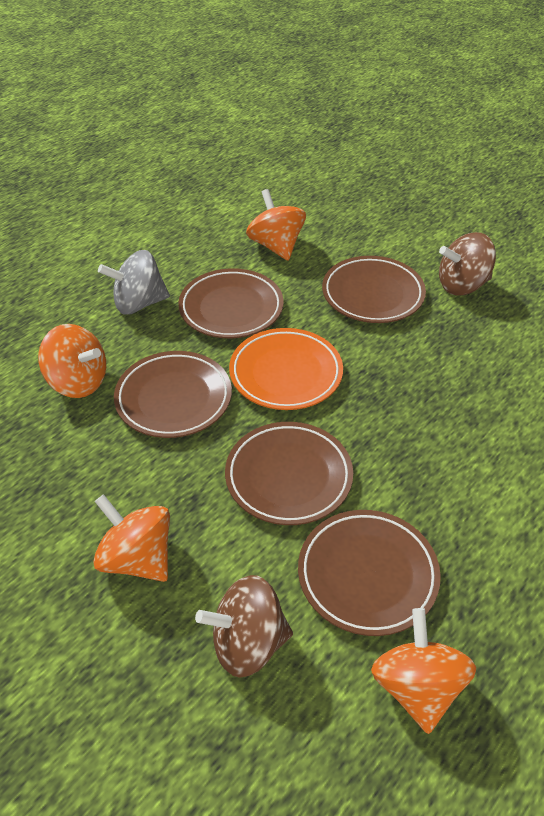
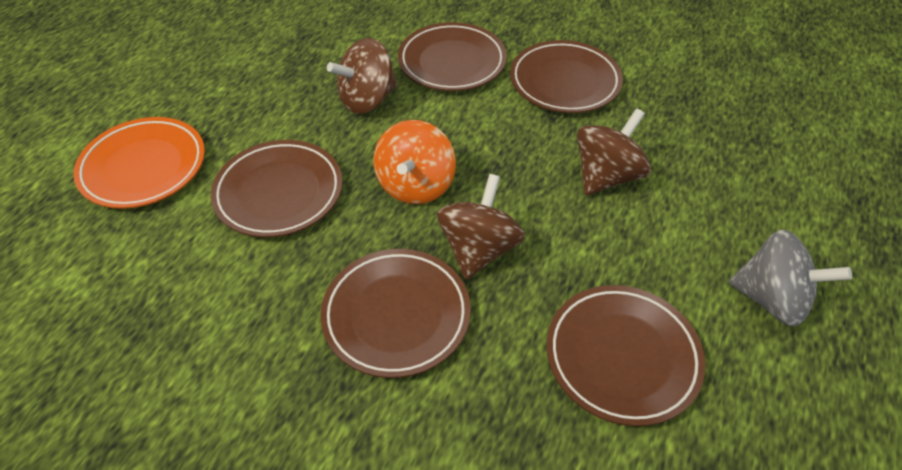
brown spinning top: 2 -> 3
orange spinning top: 4 -> 1

